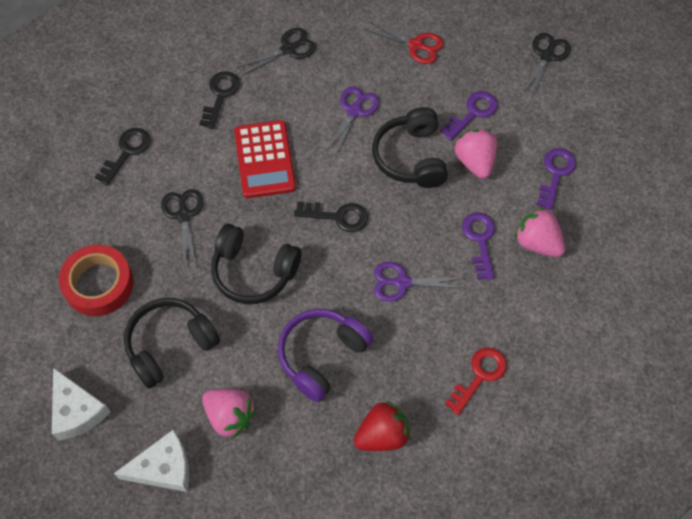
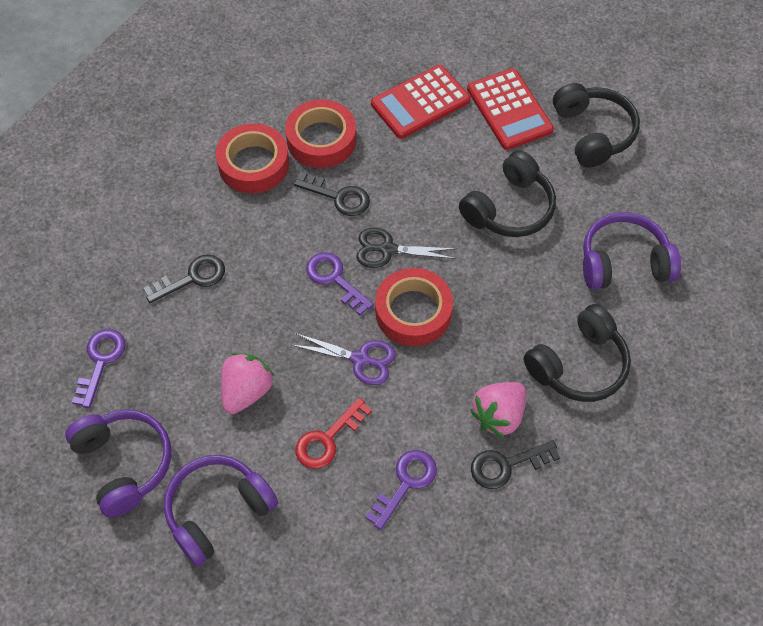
black scissors: 3 -> 1
pink strawberry: 3 -> 2
purple headphones: 1 -> 3
purple scissors: 2 -> 1
red calculator: 1 -> 2
red scissors: 1 -> 0
red strawberry: 1 -> 0
red tape: 1 -> 3
white cheese: 2 -> 0

